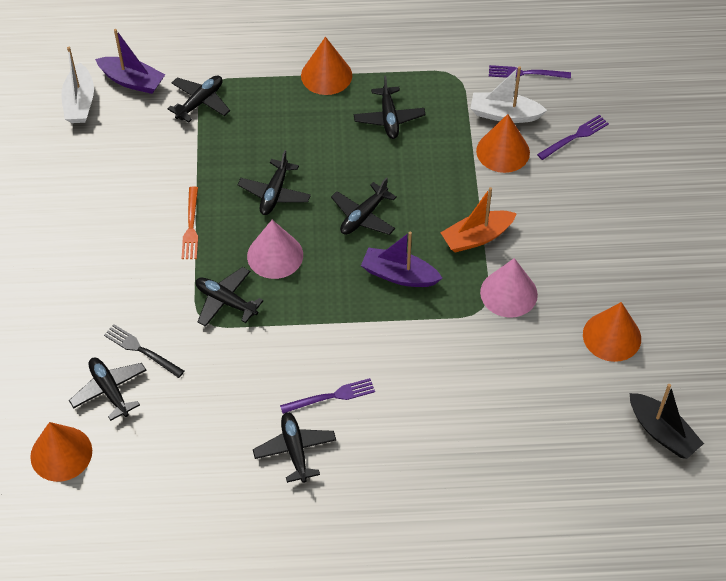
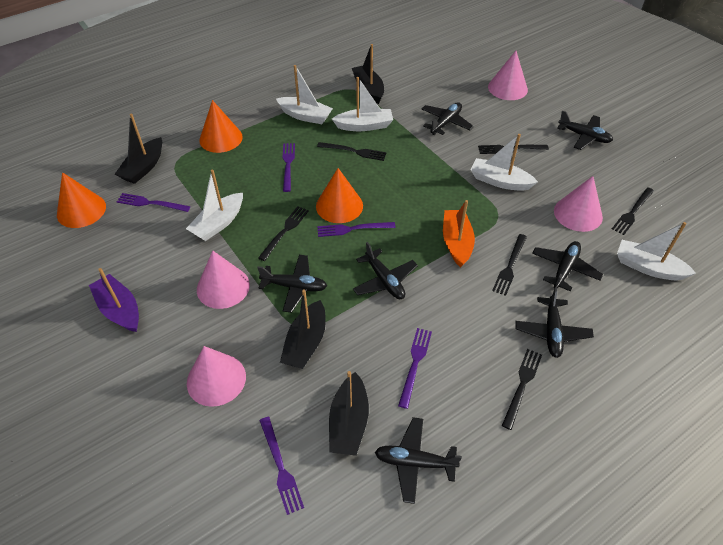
black boat: 1 -> 4
black fork: 1 -> 6
orange cone: 4 -> 3
orange fork: 1 -> 0
pink cone: 2 -> 4
purple boat: 2 -> 1
purple fork: 3 -> 5
white boat: 2 -> 5

